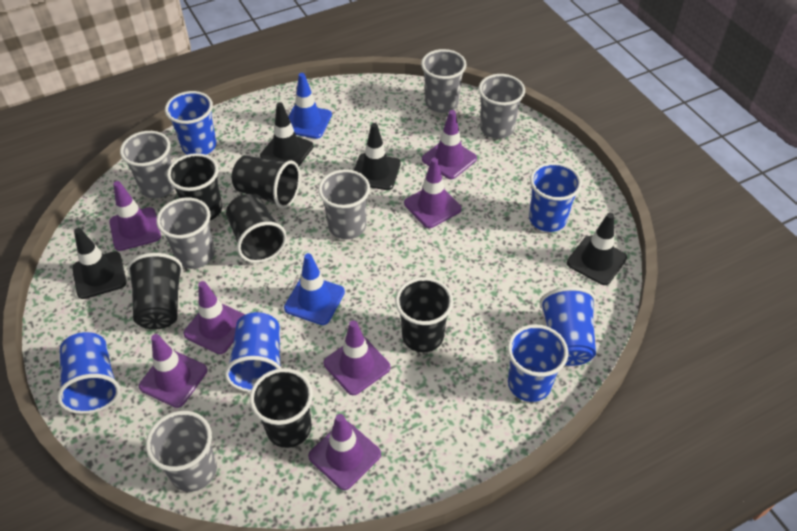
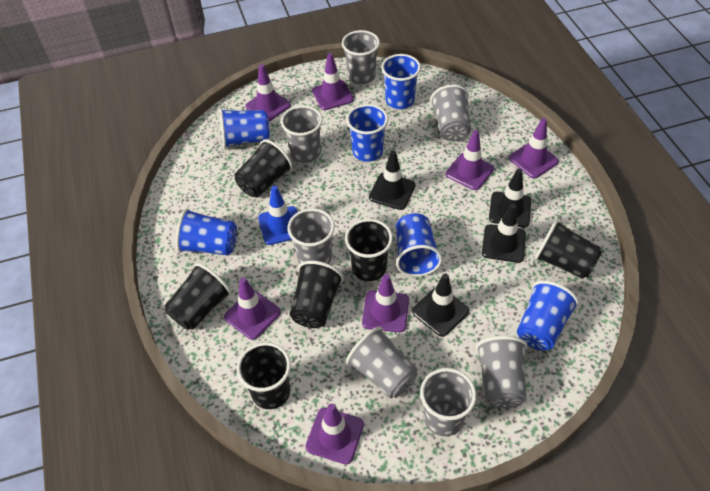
blue traffic cone: 2 -> 1
grey cup: 6 -> 7

